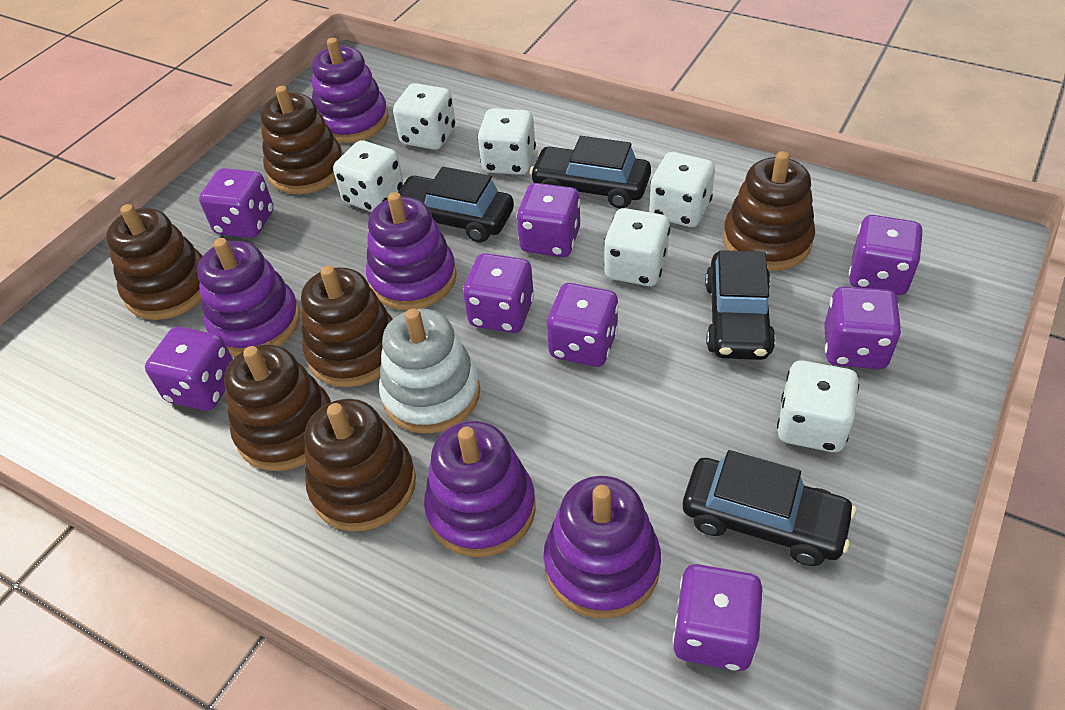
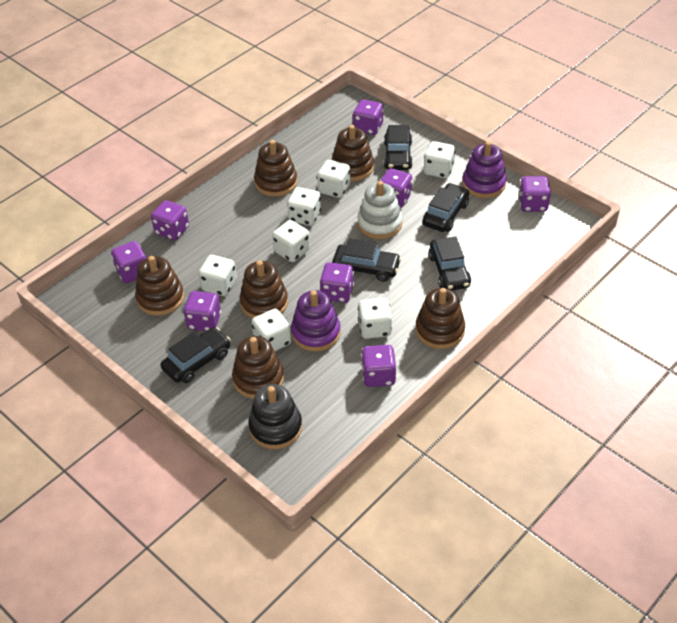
black car: 4 -> 5
black stacking toy: 0 -> 1
purple stacking toy: 5 -> 2
white dice: 6 -> 7

